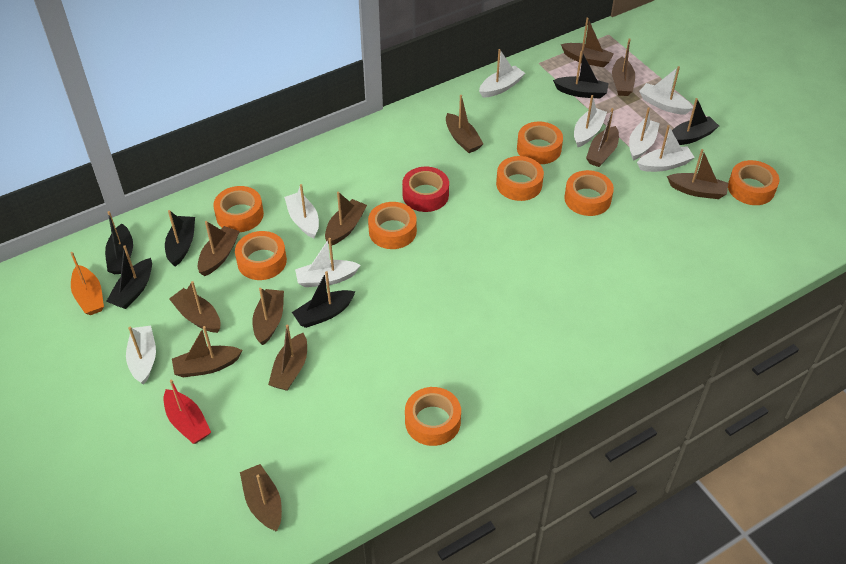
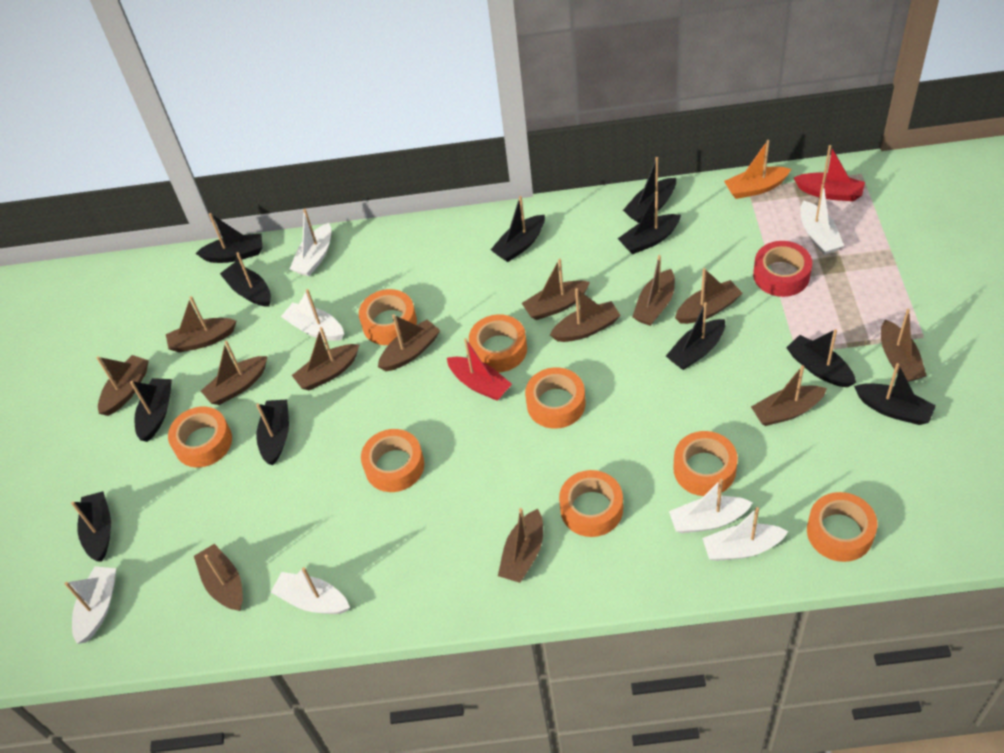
black boat: 6 -> 11
brown boat: 12 -> 13
red boat: 1 -> 2
white boat: 8 -> 7

